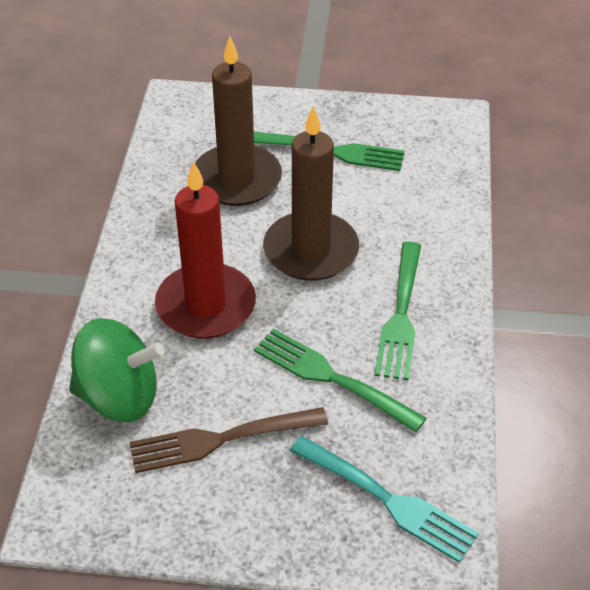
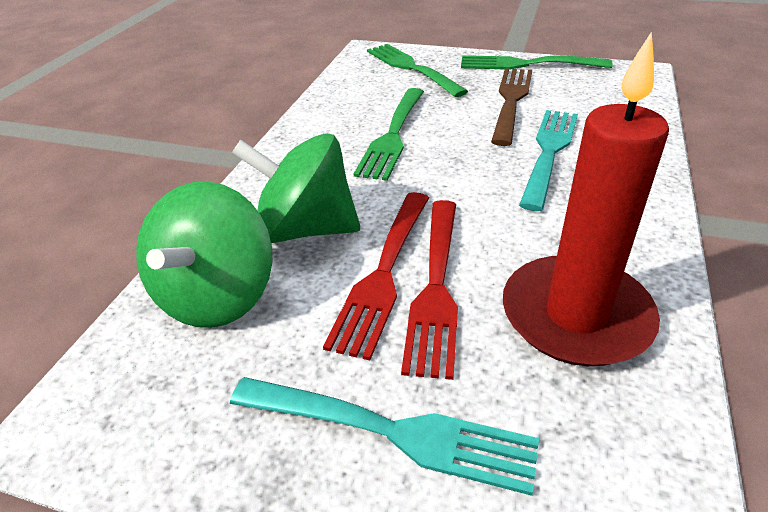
brown candle: 2 -> 0
green spinning top: 1 -> 2
red fork: 0 -> 2
turquoise fork: 1 -> 2

